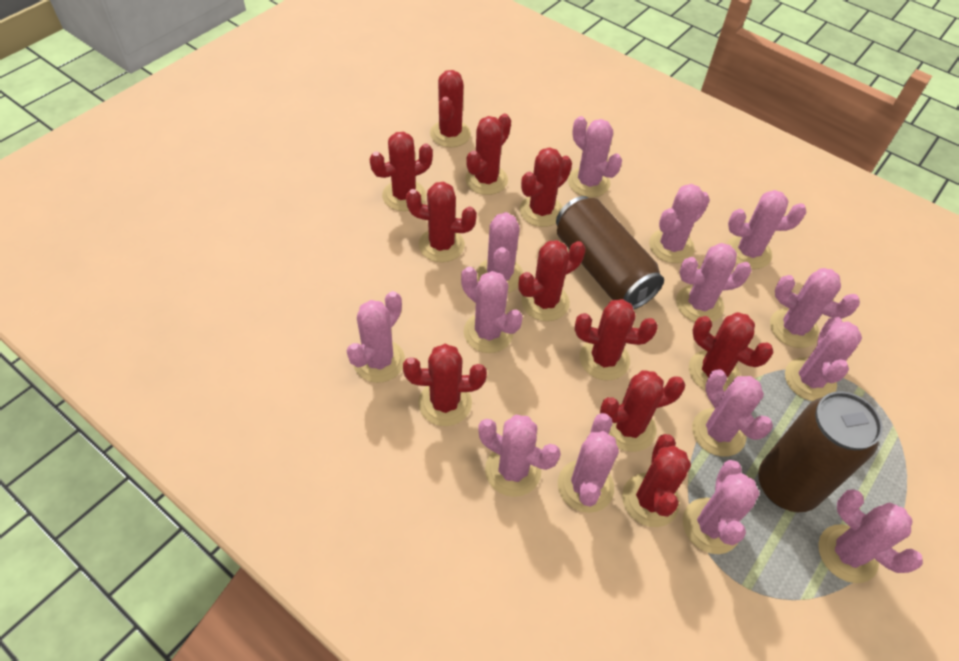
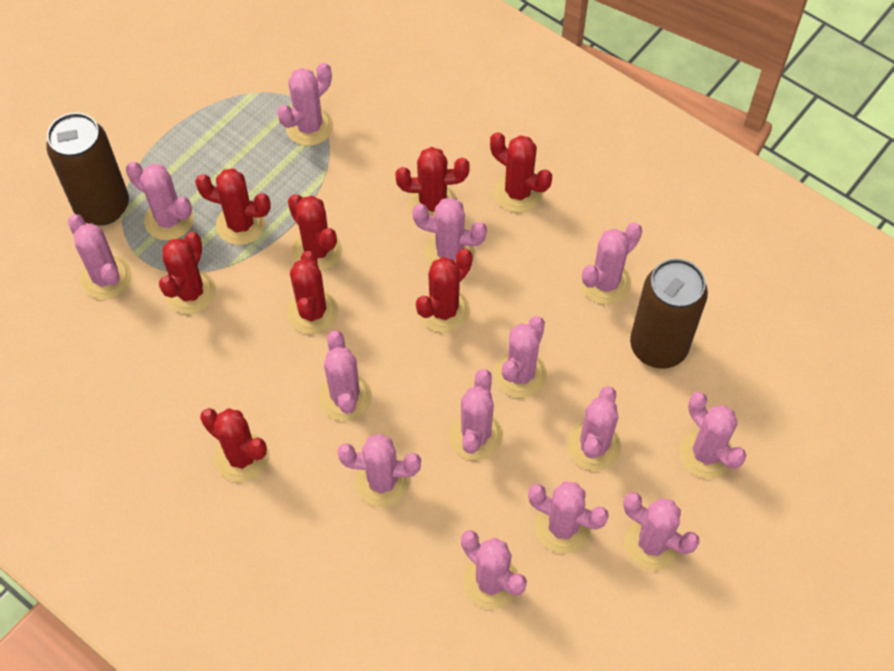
red cactus: 11 -> 8

